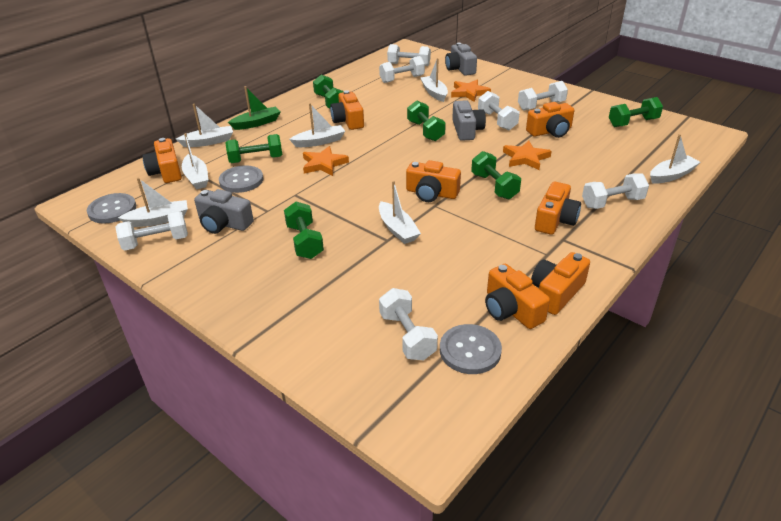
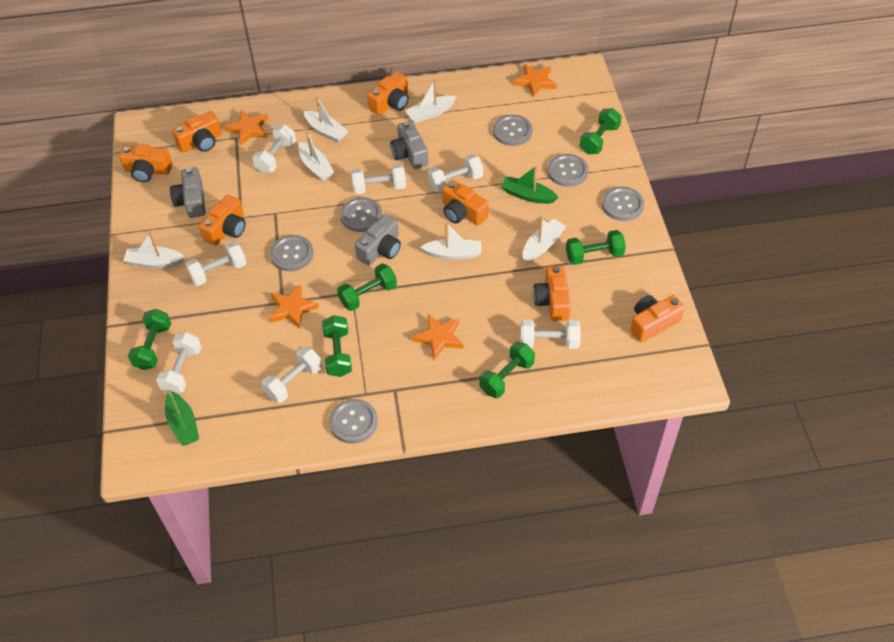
green boat: 1 -> 2
grey button: 3 -> 6
orange star: 3 -> 4
white boat: 7 -> 6

